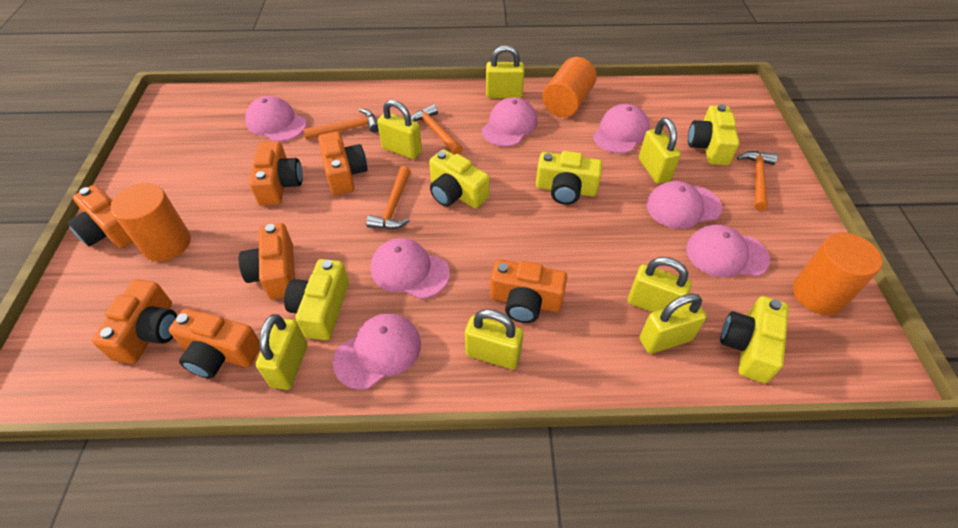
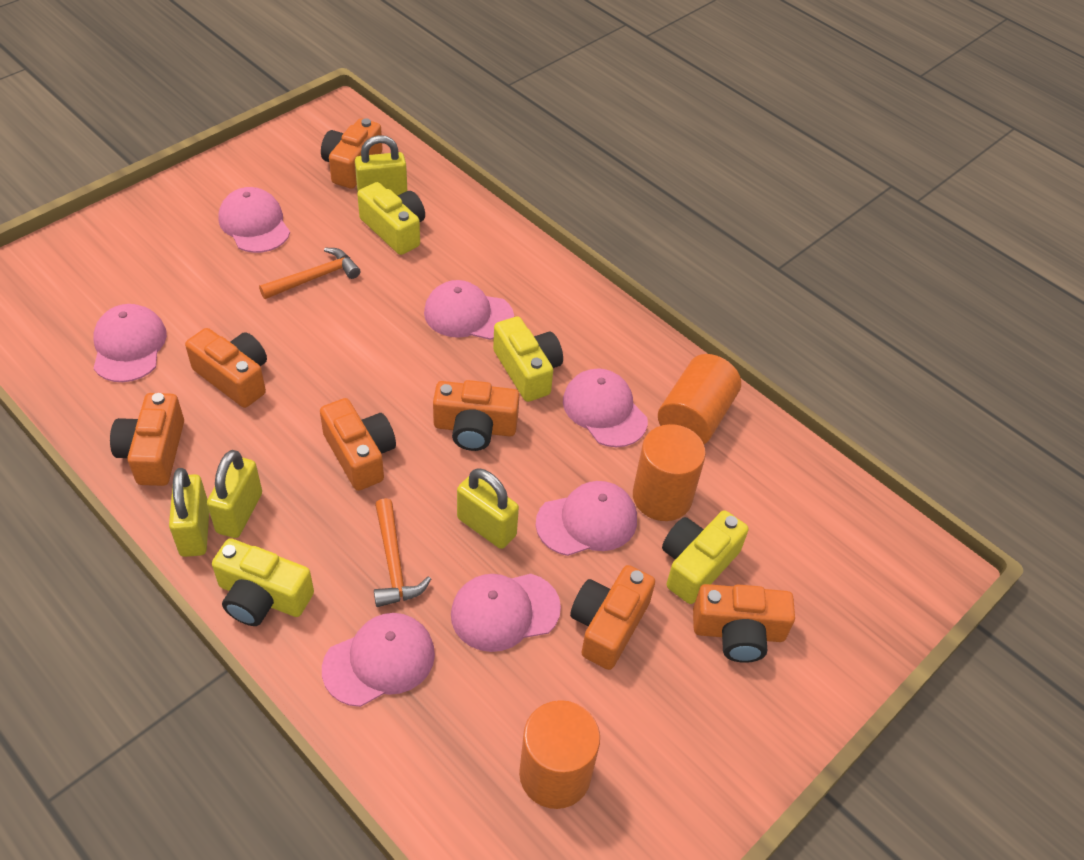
orange hammer: 4 -> 2
yellow camera: 5 -> 4
yellow padlock: 7 -> 4

